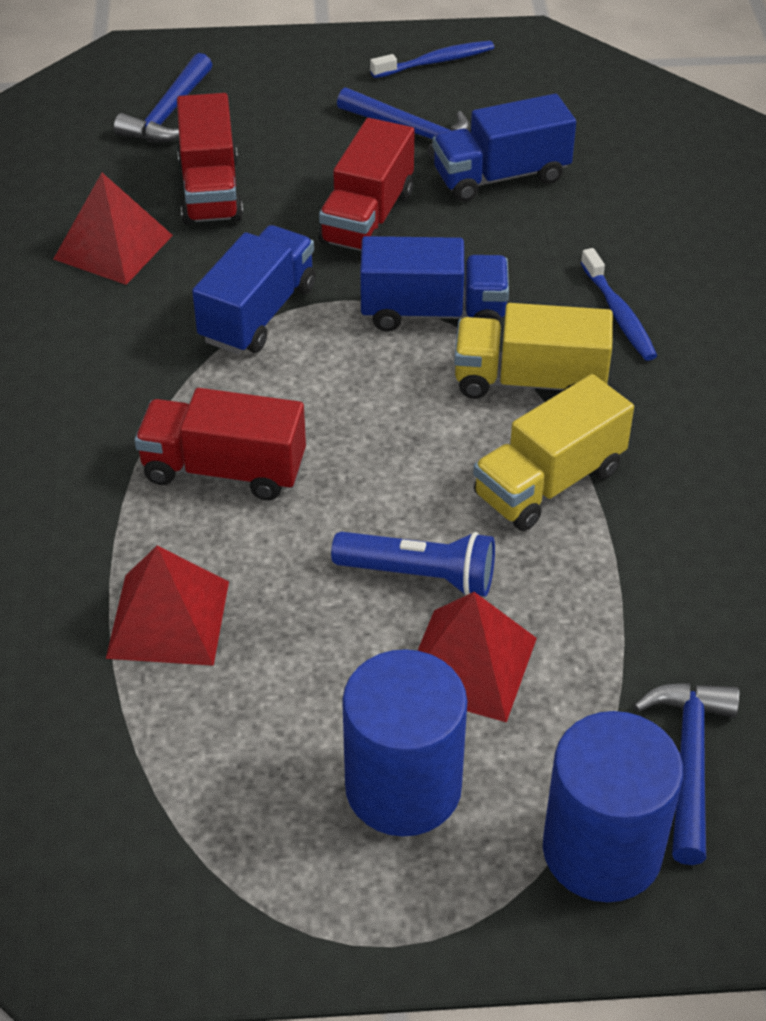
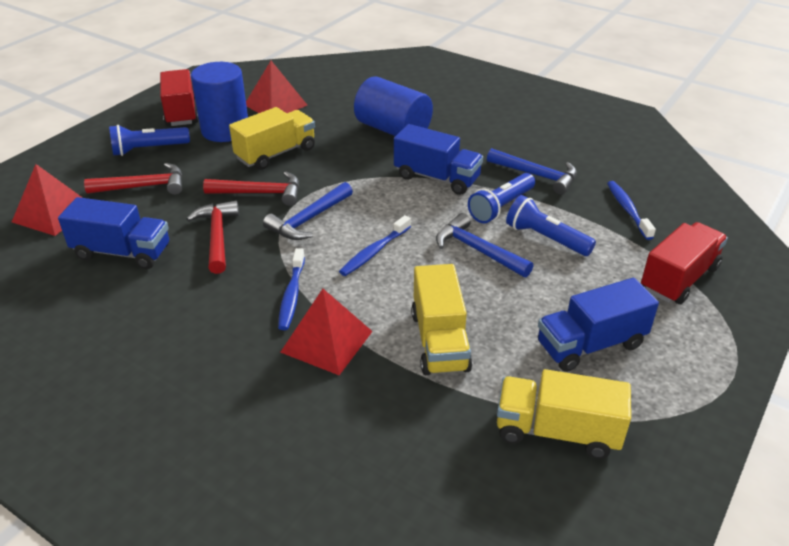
blue flashlight: 1 -> 3
blue toothbrush: 2 -> 3
red hammer: 0 -> 3
red truck: 3 -> 2
yellow truck: 2 -> 3

